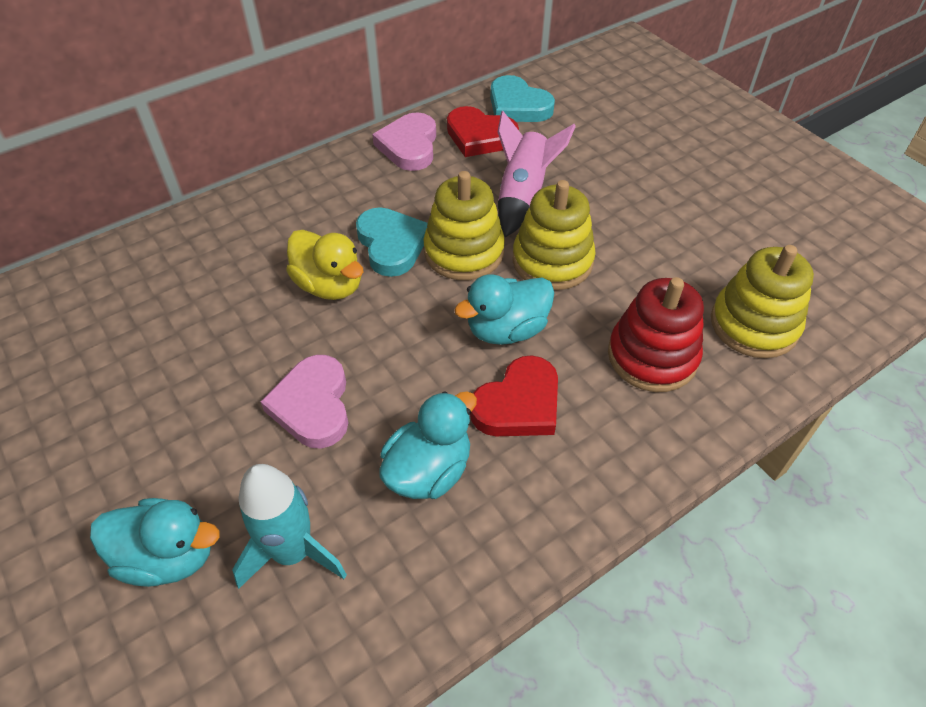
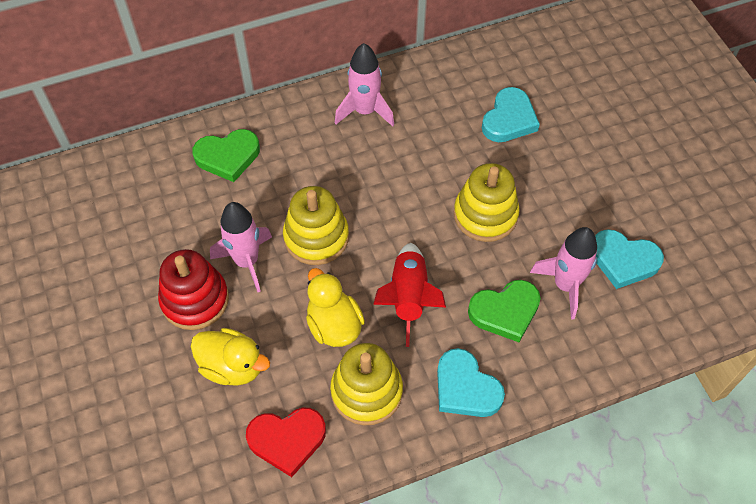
green heart: 0 -> 2
pink heart: 2 -> 0
pink rocket: 1 -> 3
red heart: 2 -> 1
red rocket: 0 -> 1
turquoise duck: 3 -> 0
turquoise heart: 2 -> 3
turquoise rocket: 1 -> 0
yellow duck: 1 -> 2

